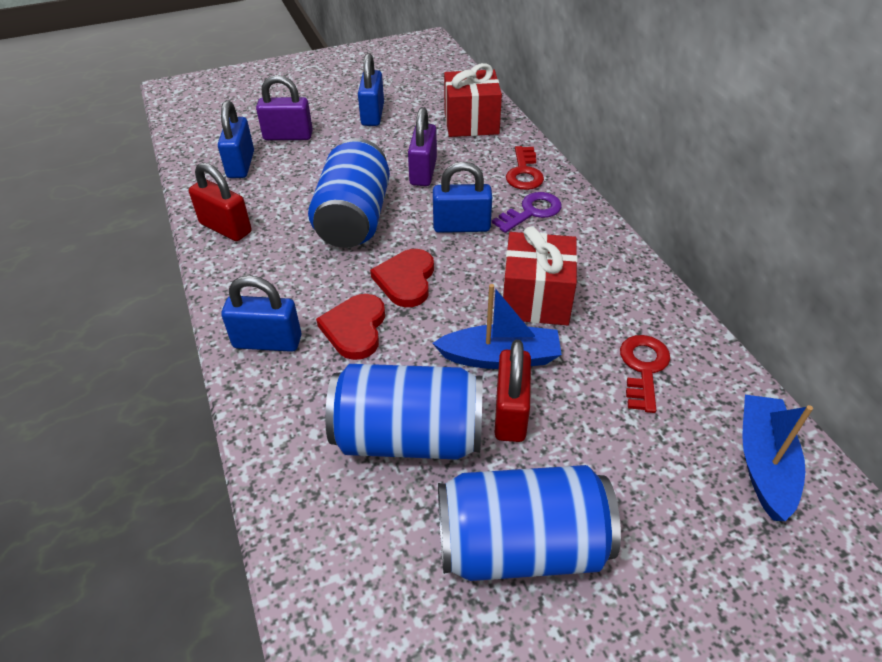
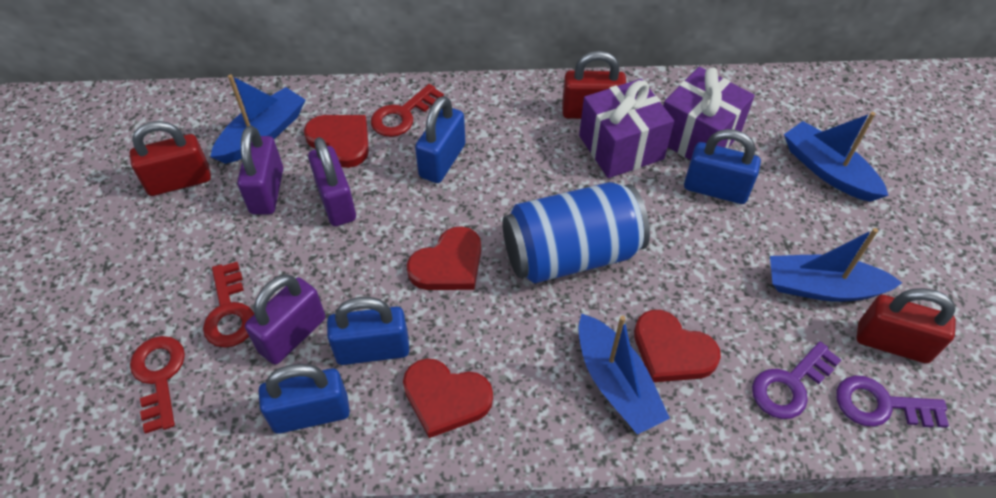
blue boat: 2 -> 4
blue can: 3 -> 1
purple gift: 0 -> 2
purple key: 1 -> 2
purple padlock: 2 -> 3
red gift: 2 -> 0
red heart: 2 -> 4
red key: 2 -> 3
red padlock: 2 -> 3

